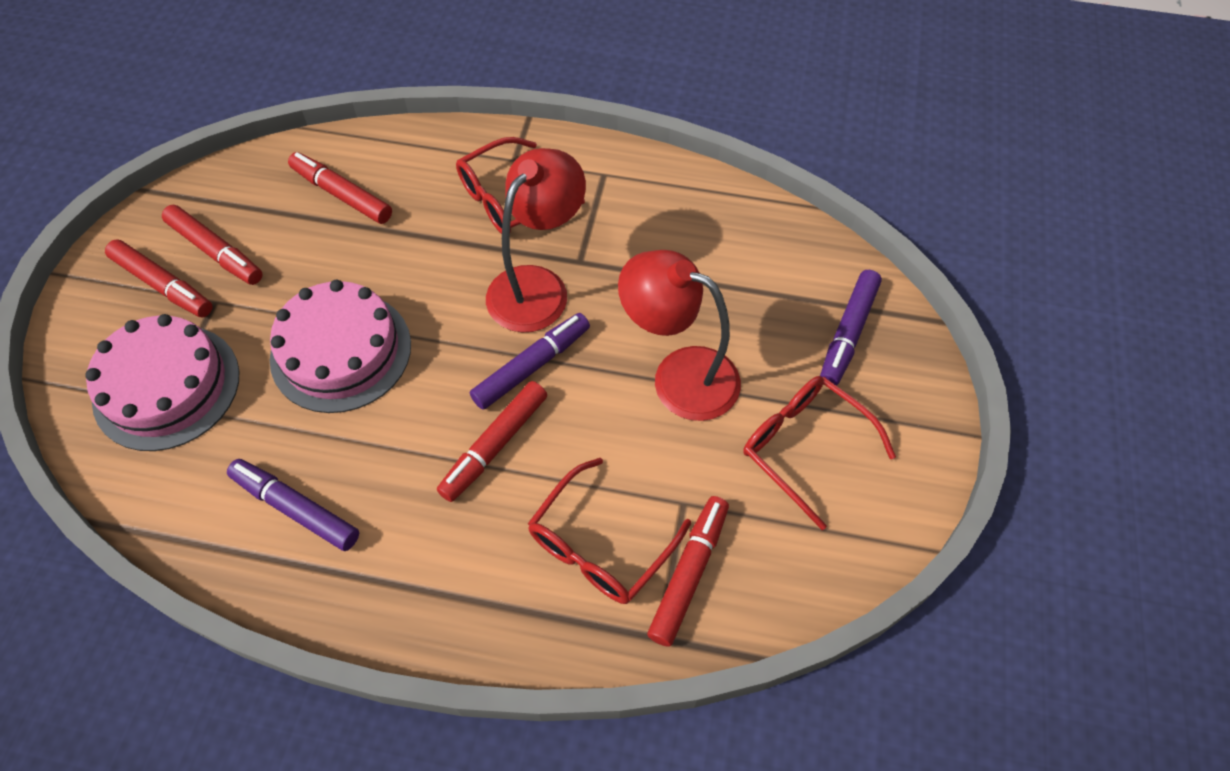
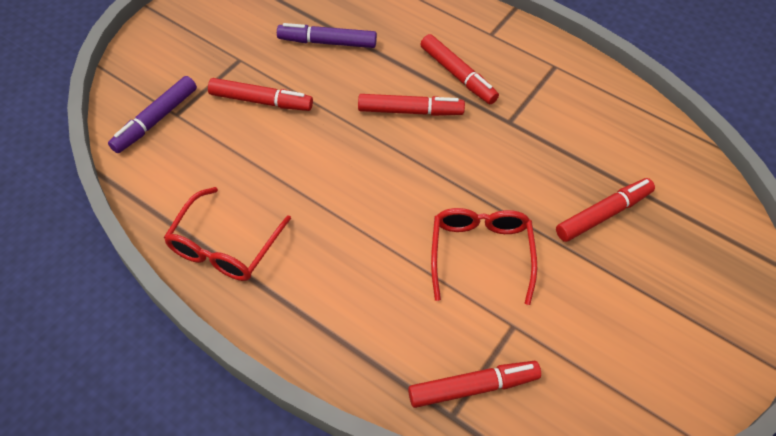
pink cake: 2 -> 0
purple marker: 3 -> 2
red glasses: 3 -> 2
red lamp: 2 -> 0

